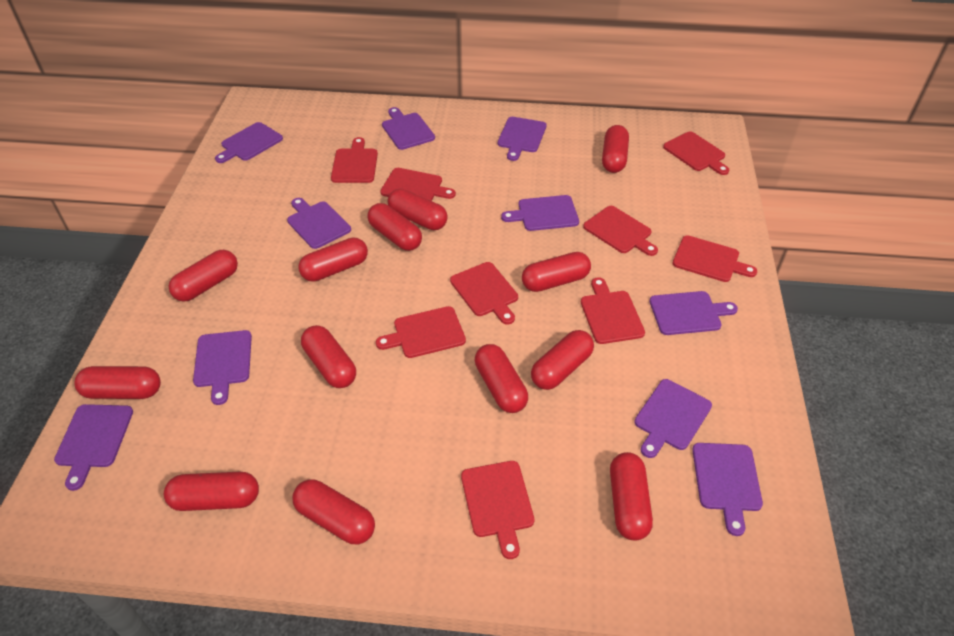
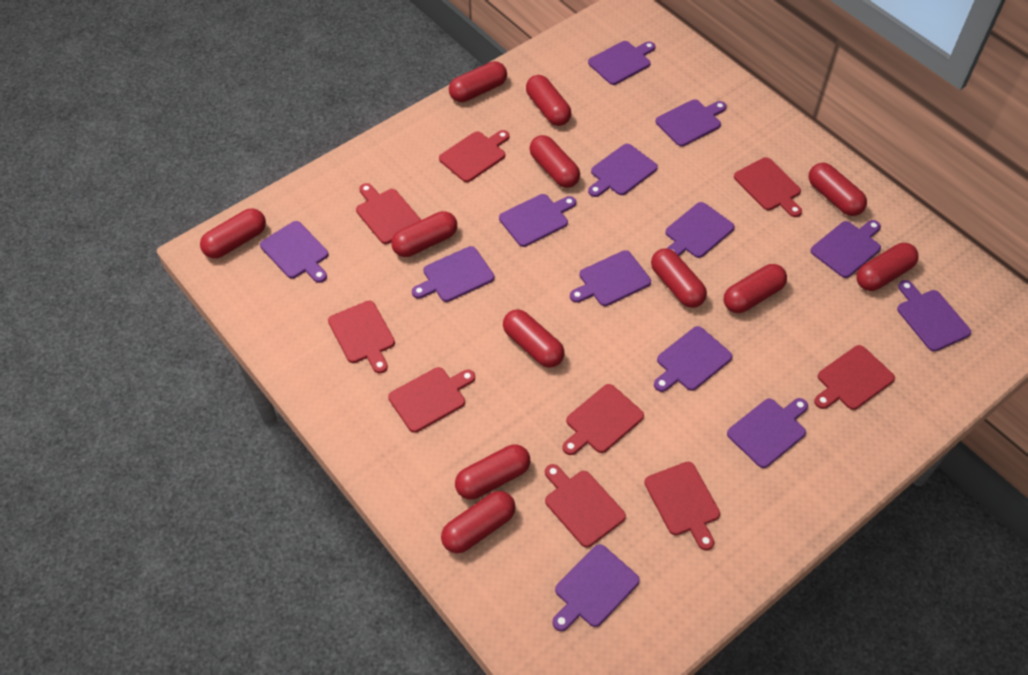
purple cutting board: 10 -> 13
red capsule: 13 -> 12

